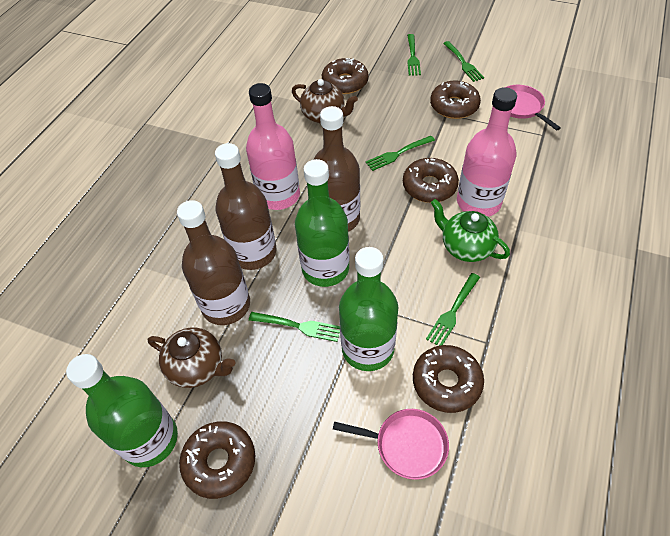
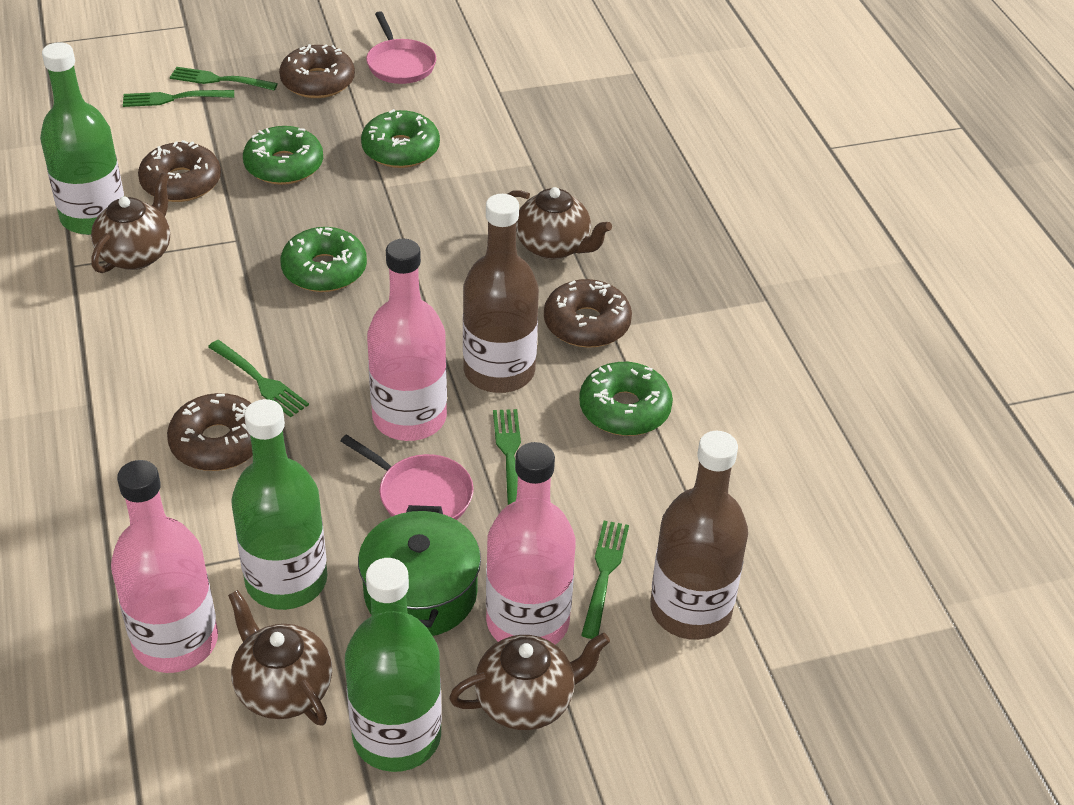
brown bottle: 3 -> 2
brown donut: 5 -> 4
brown teapot: 2 -> 4
green donut: 0 -> 4
green pot: 0 -> 1
green teapot: 1 -> 0
pink bottle: 2 -> 3

